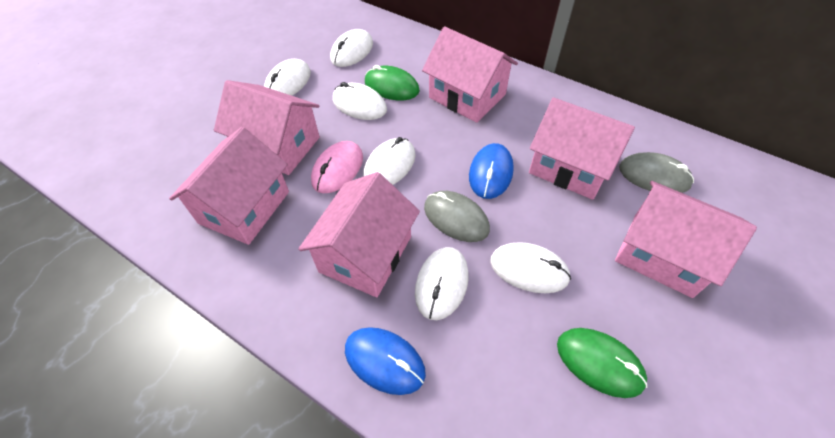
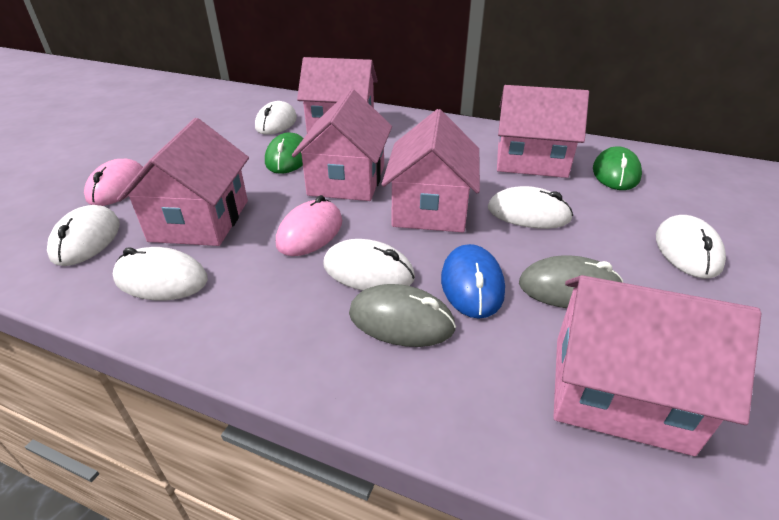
blue mouse: 2 -> 1
pink mouse: 1 -> 2

